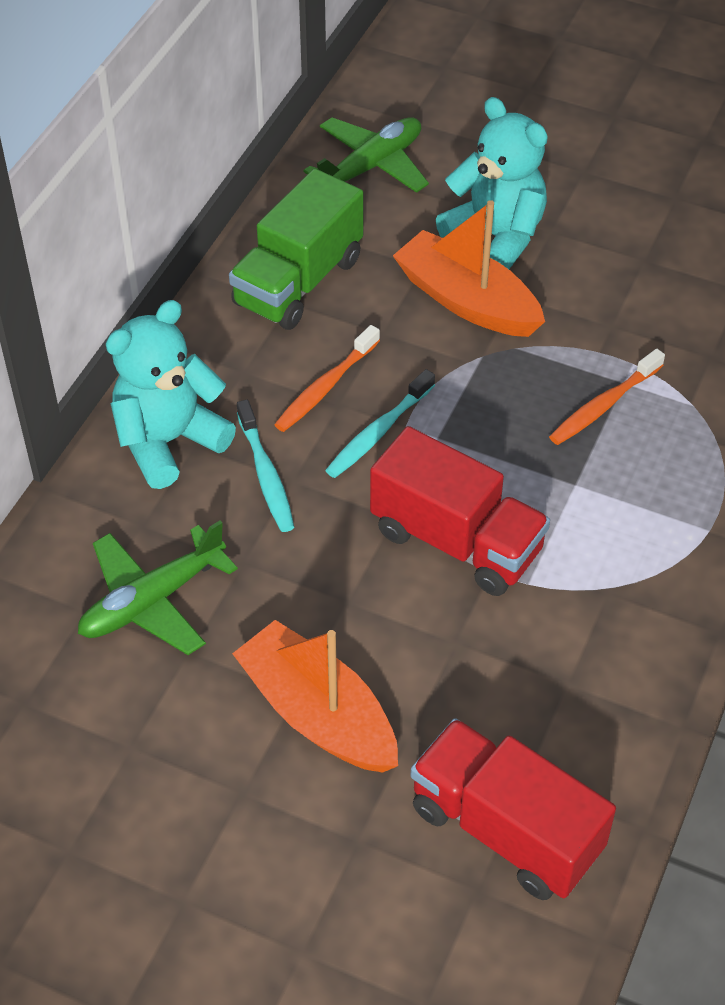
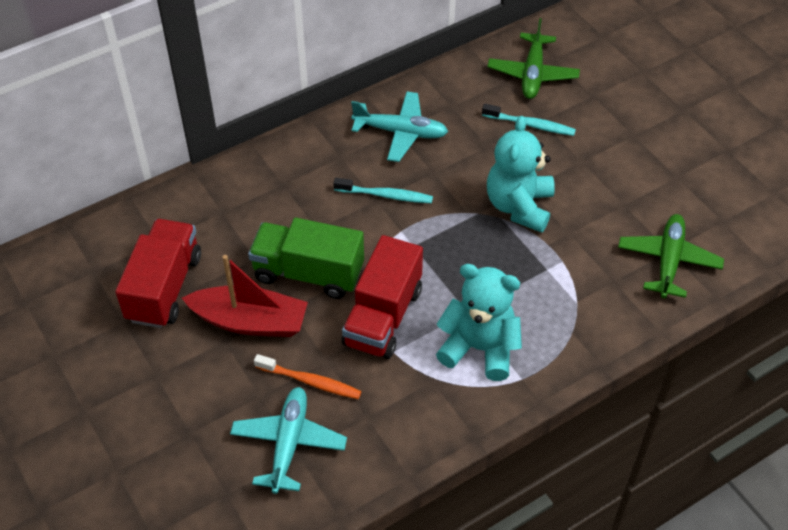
orange boat: 2 -> 0
orange toothbrush: 2 -> 1
red boat: 0 -> 1
turquoise plane: 0 -> 2

